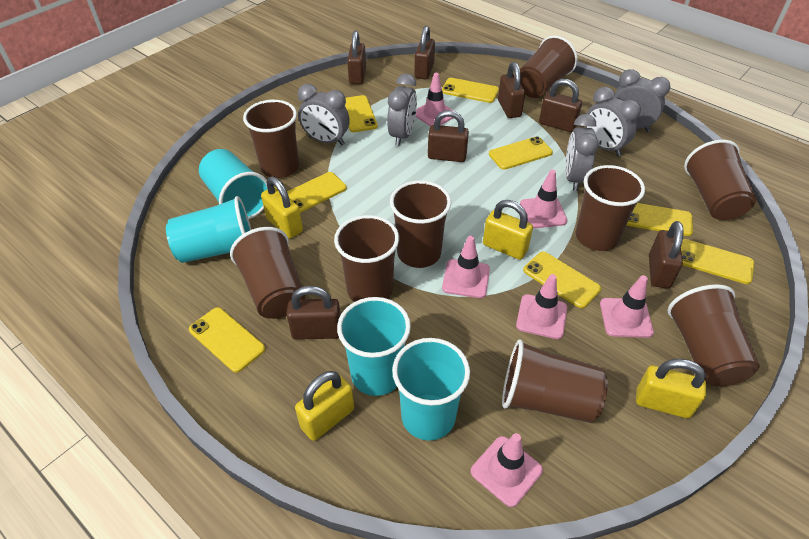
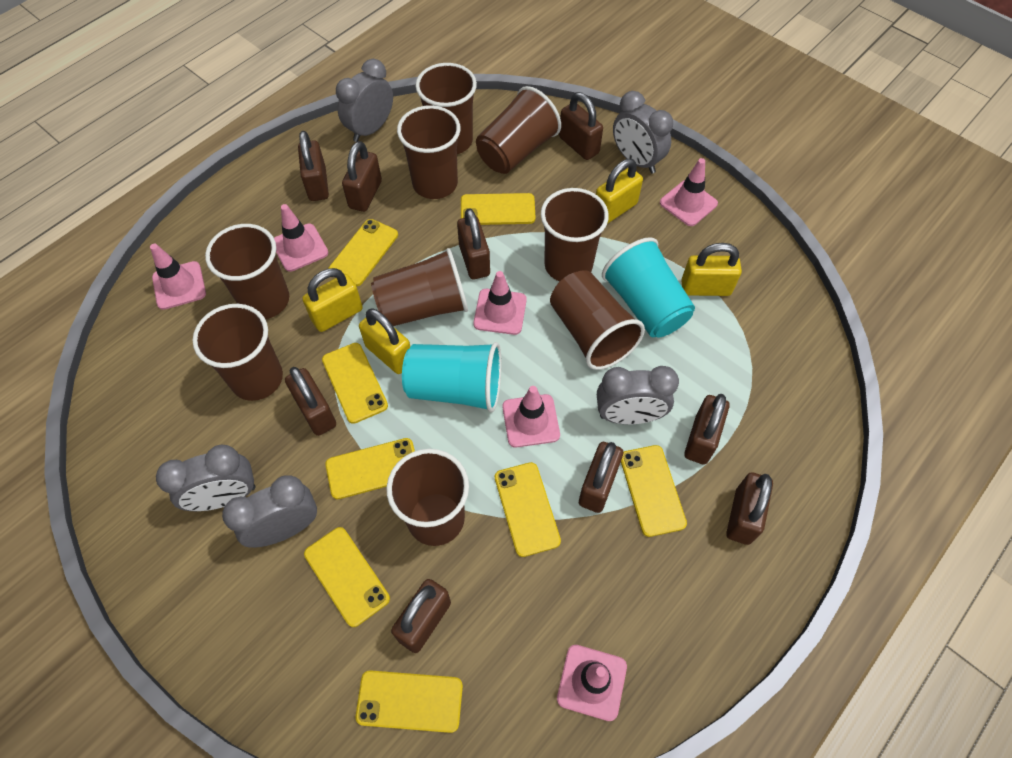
brown padlock: 7 -> 9
turquoise cup: 4 -> 2

